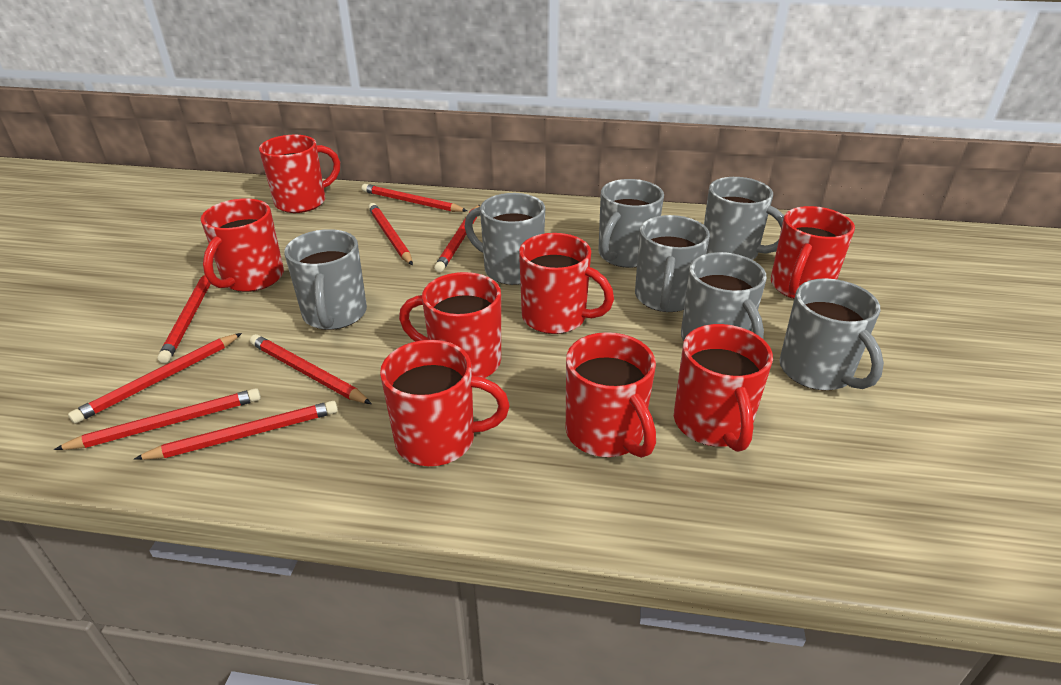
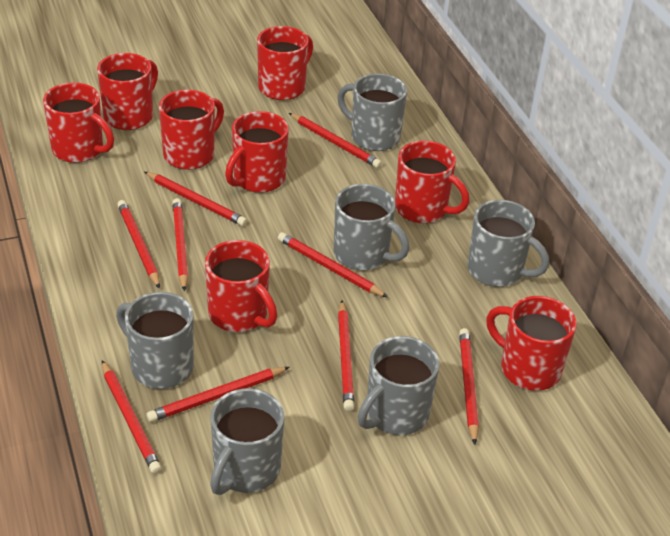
grey mug: 7 -> 6
red pencil: 8 -> 9

